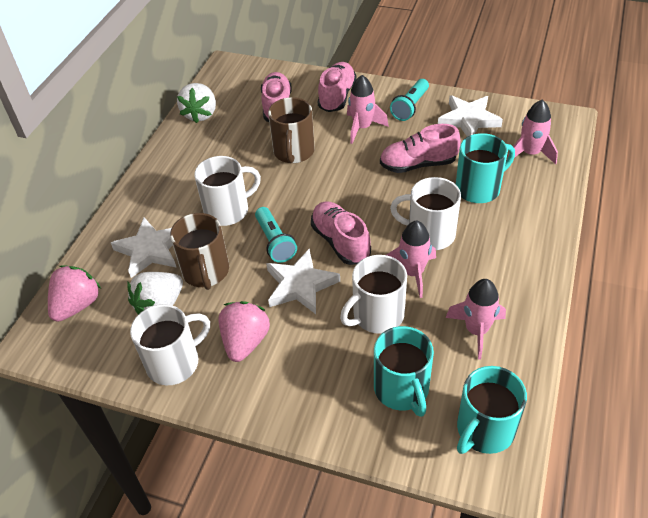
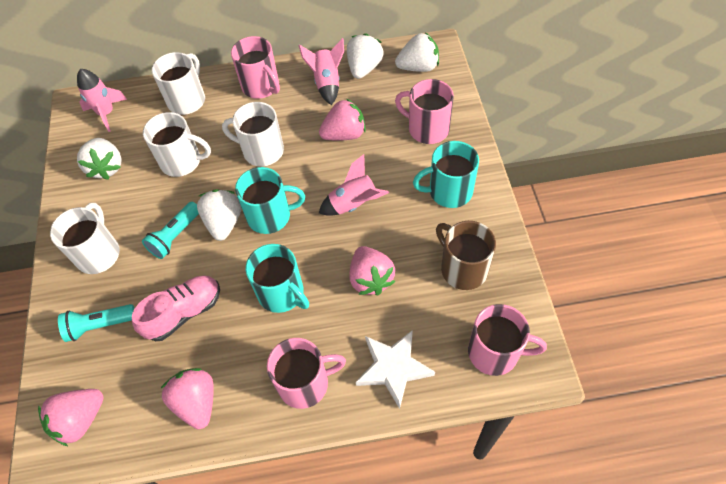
brown mug: 2 -> 1
pink mug: 0 -> 4
pink rocket: 4 -> 3
pink shoe: 4 -> 1
pink strawberry: 2 -> 4
white star: 3 -> 1
white strawberry: 2 -> 4

